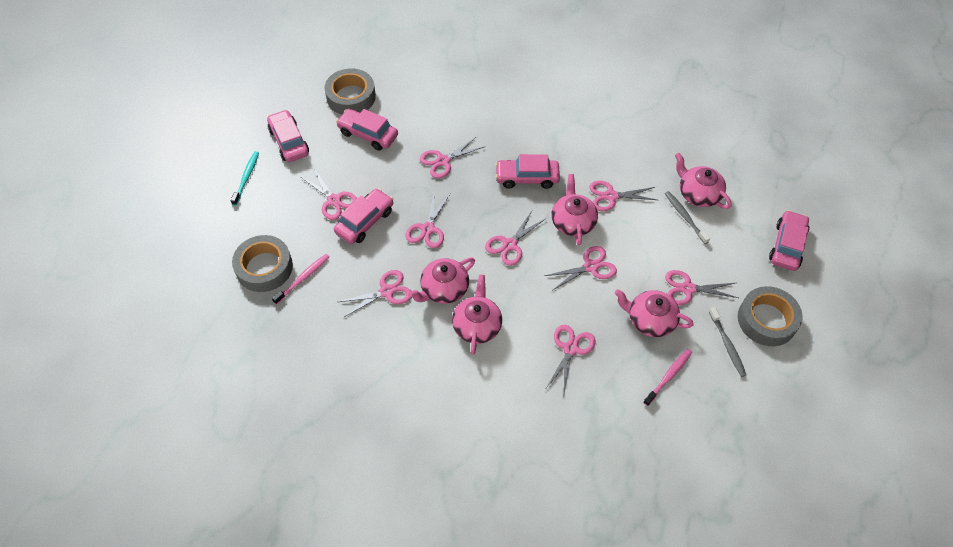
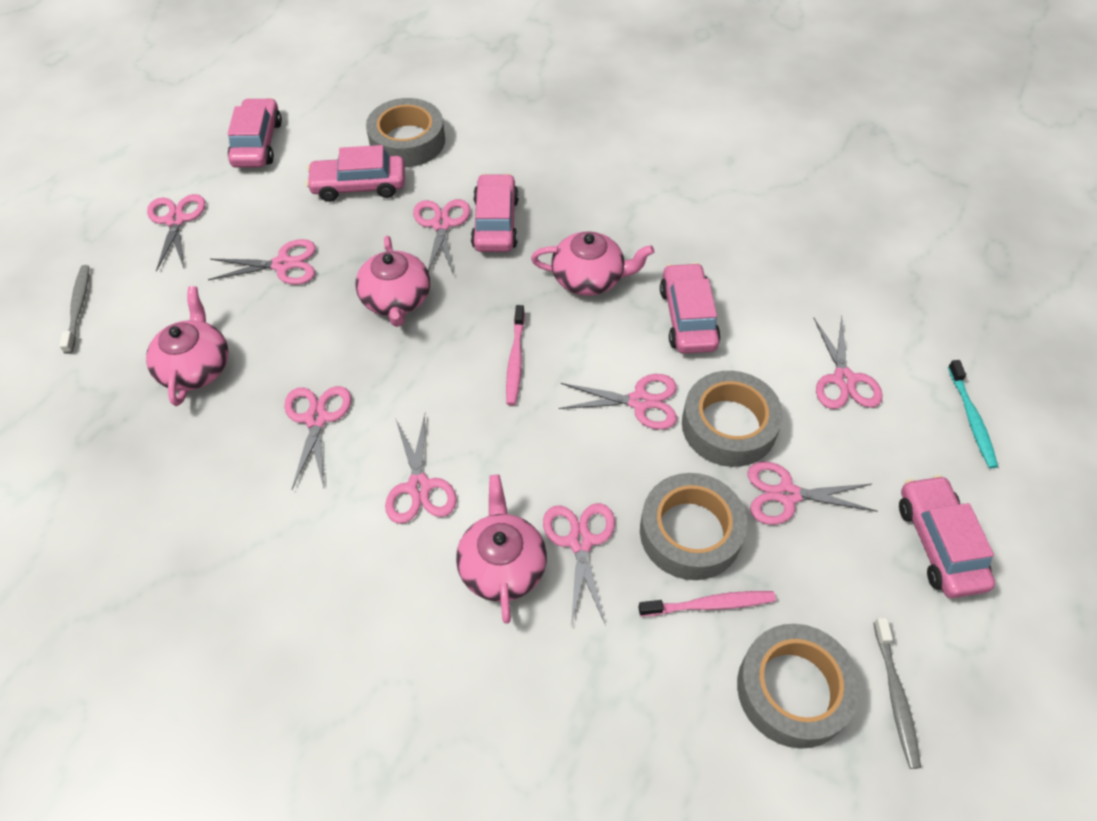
grey tape: 3 -> 4
pink teapot: 5 -> 4

